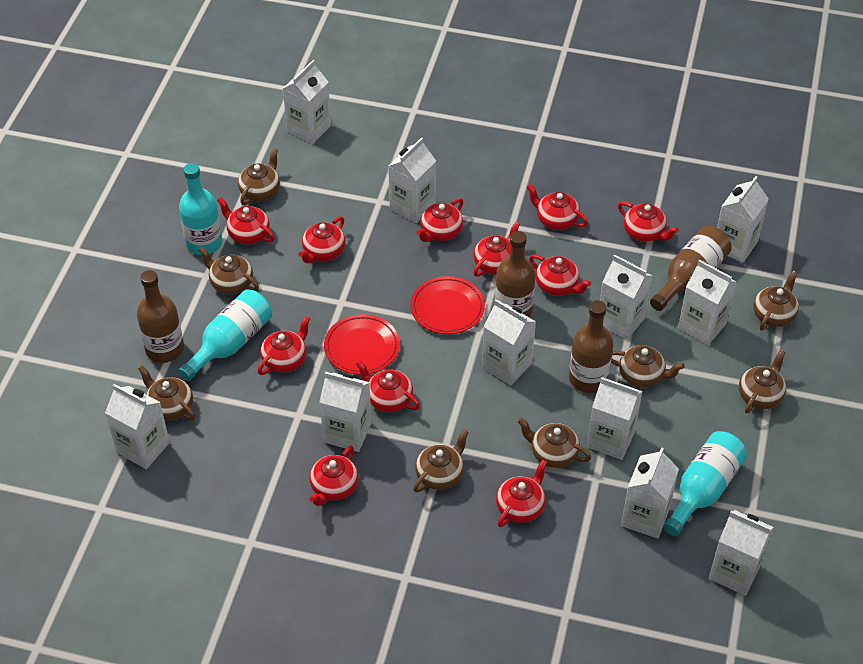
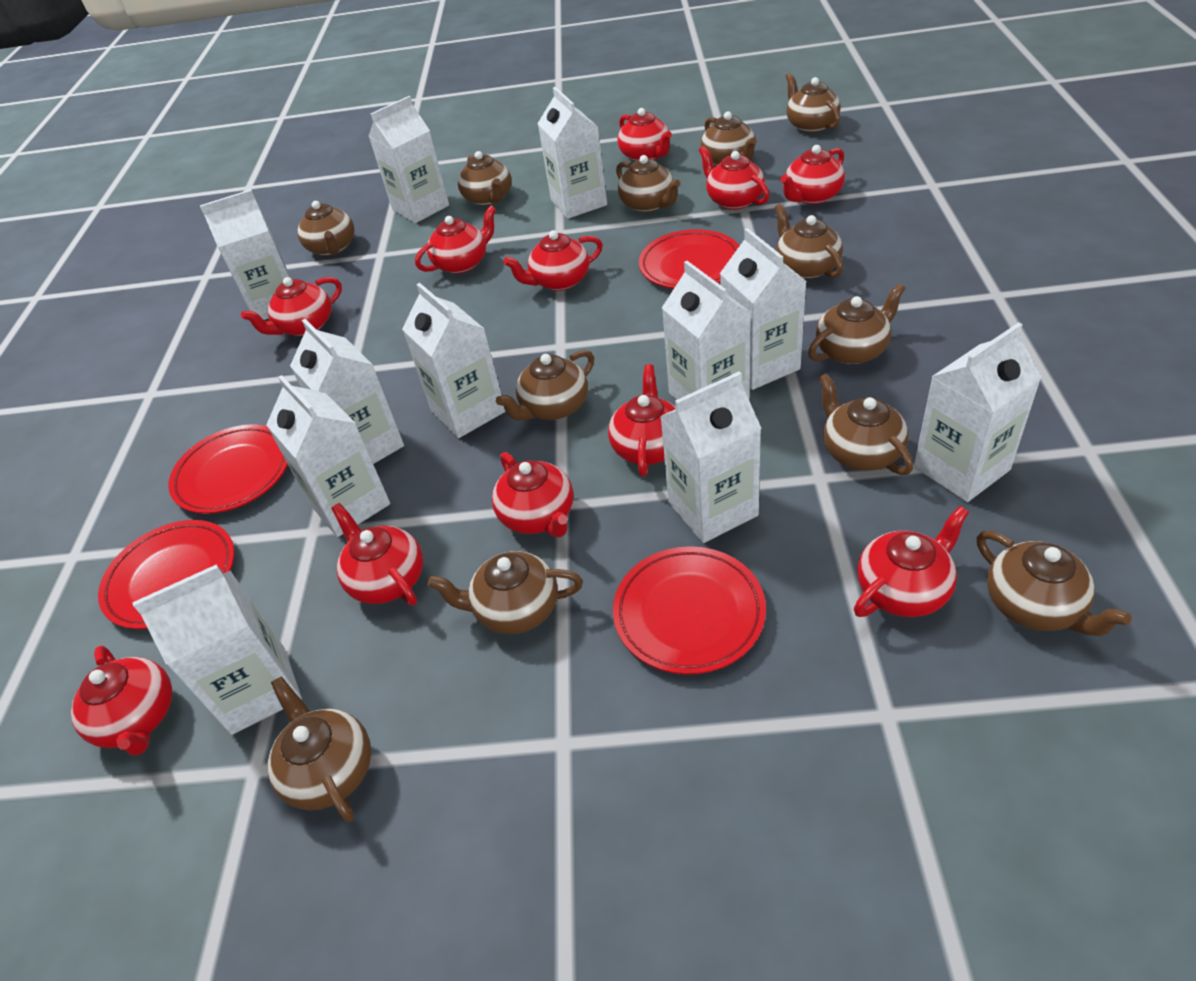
brown bottle: 4 -> 0
brown teapot: 8 -> 12
red plate: 2 -> 4
turquoise bottle: 3 -> 0

